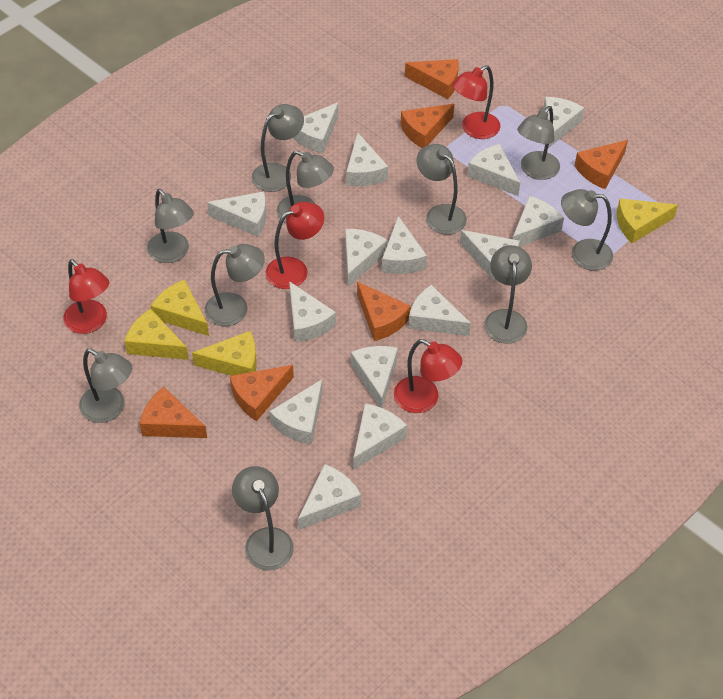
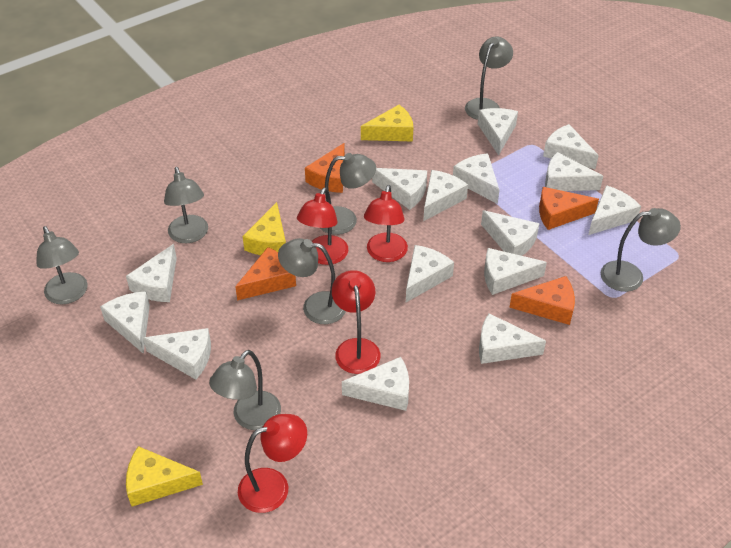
grey lamp: 10 -> 7
orange cheese: 6 -> 4
yellow cheese: 4 -> 3

